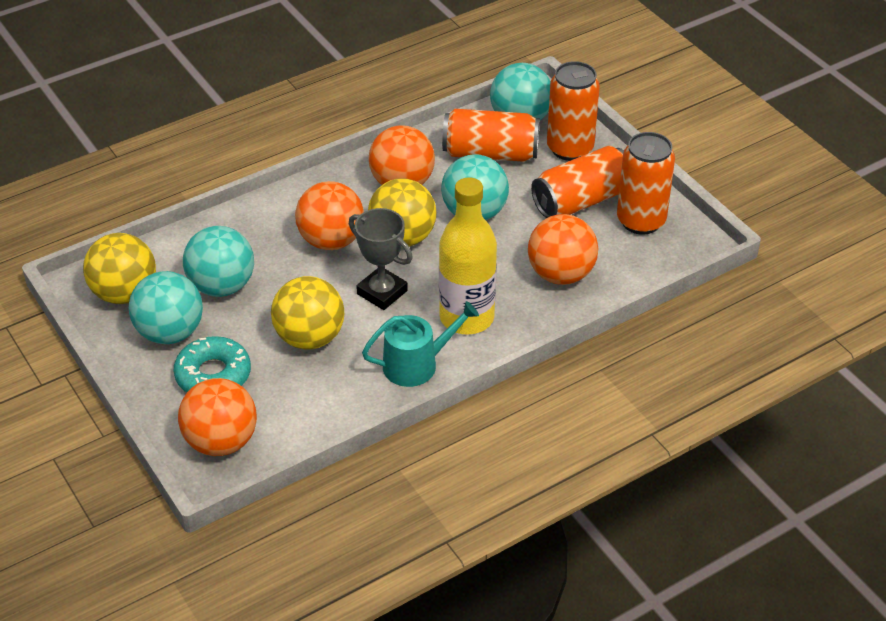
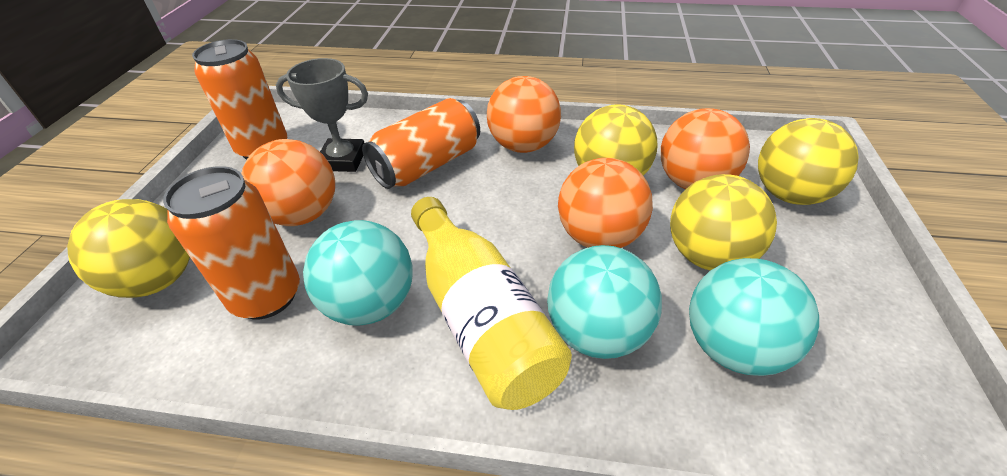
orange can: 4 -> 3
turquoise ball: 4 -> 3
turquoise donut: 1 -> 0
turquoise watering can: 1 -> 0
yellow ball: 3 -> 4

